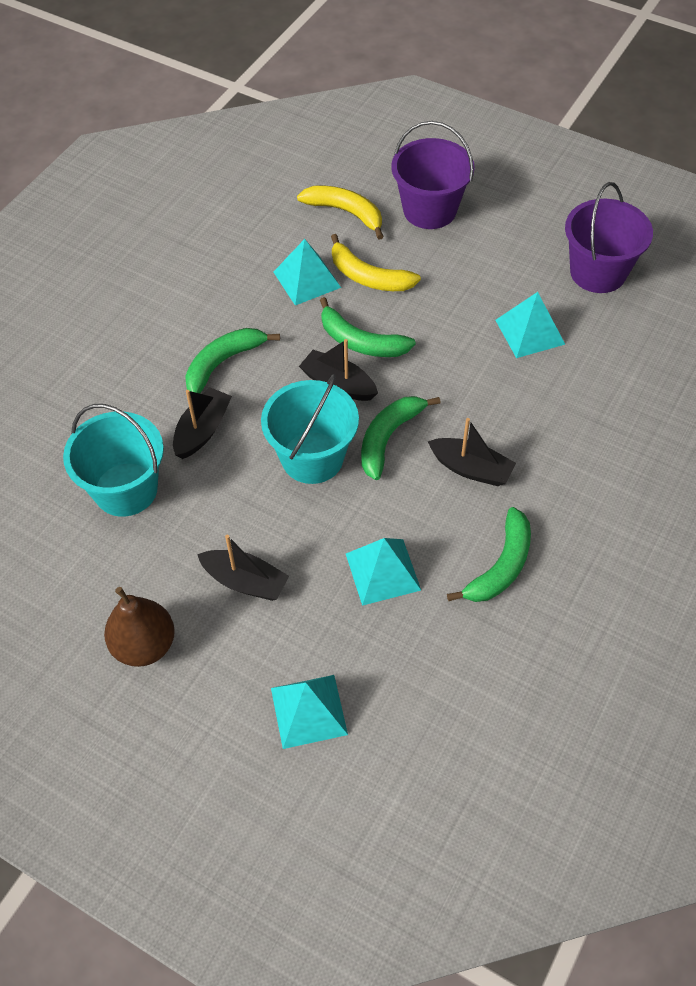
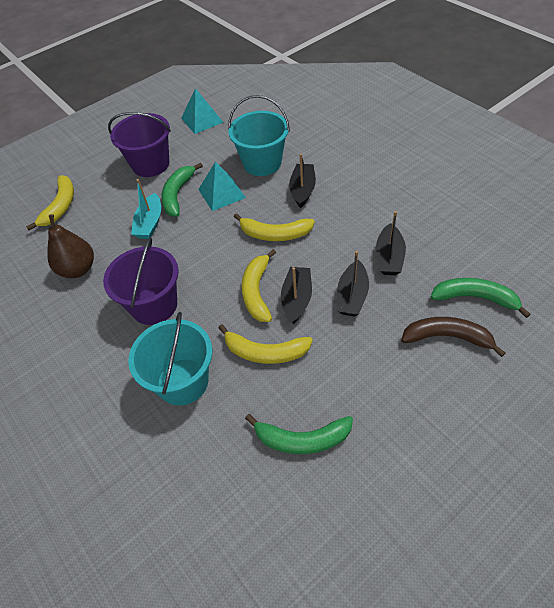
brown banana: 0 -> 1
green banana: 4 -> 3
turquoise boat: 0 -> 1
turquoise pyramid: 4 -> 2
yellow banana: 2 -> 4

